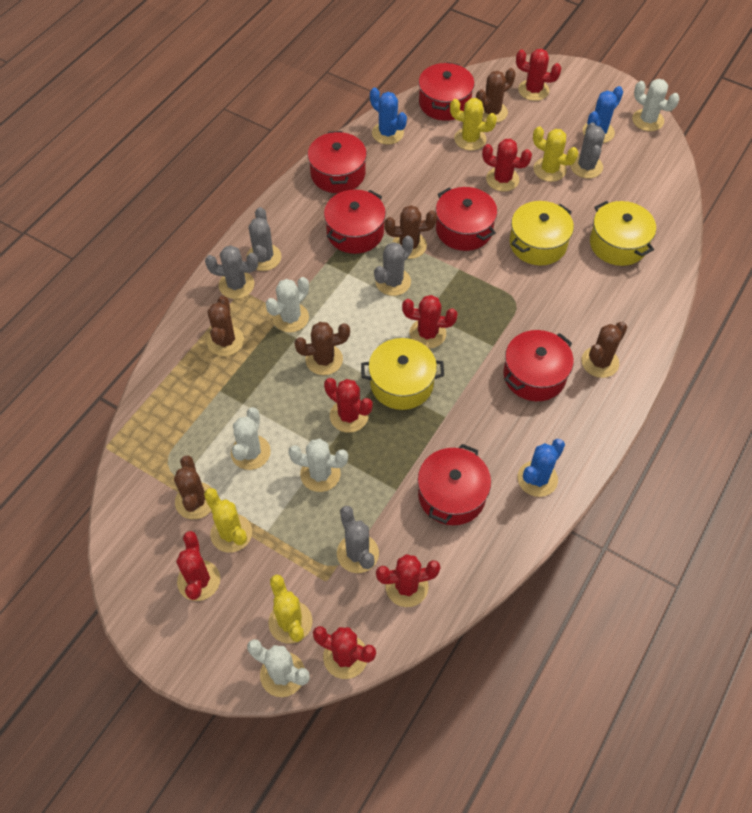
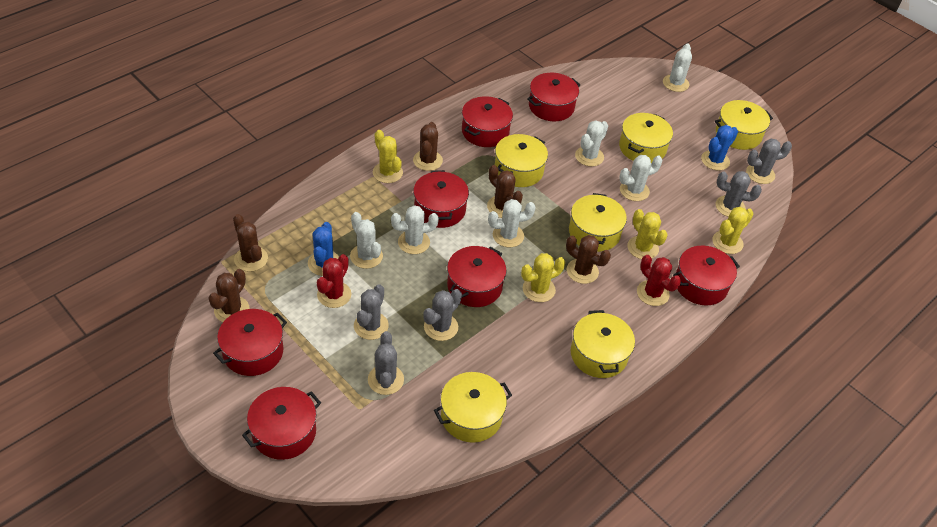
blue cactus: 3 -> 2
brown cactus: 6 -> 5
red cactus: 7 -> 2
red pot: 6 -> 7
white cactus: 5 -> 6
yellow pot: 3 -> 6

